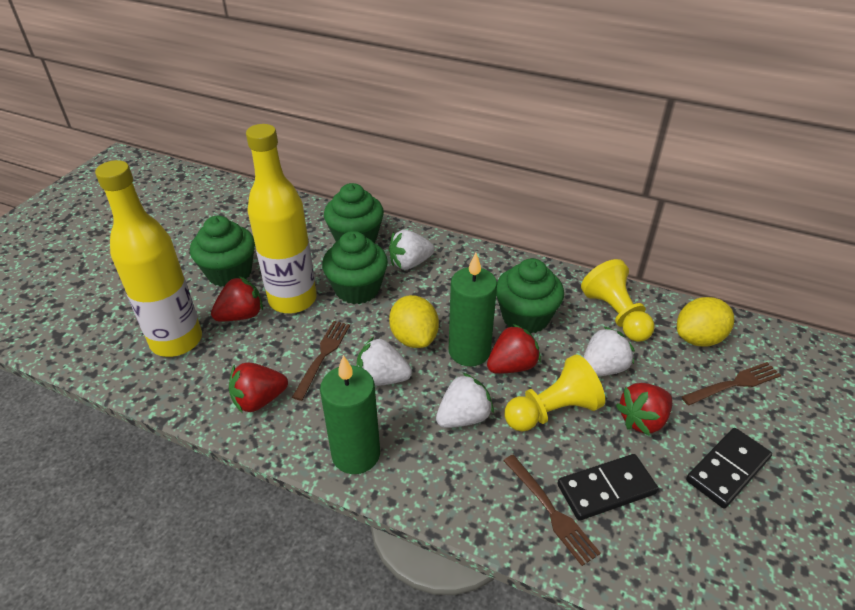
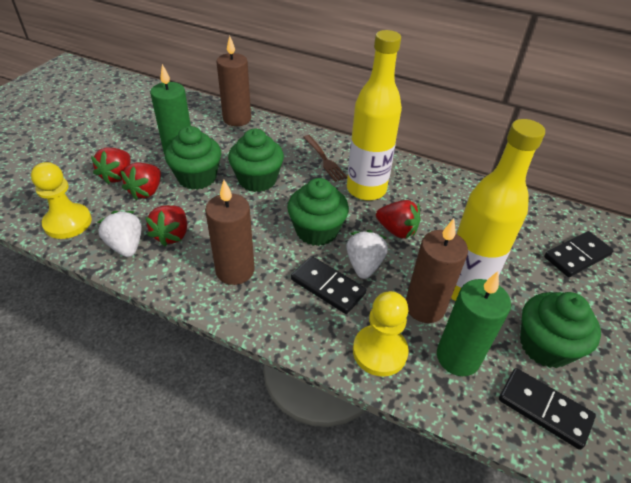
black domino: 2 -> 3
brown candle: 0 -> 3
brown fork: 3 -> 1
white strawberry: 4 -> 2
yellow lemon: 2 -> 0

